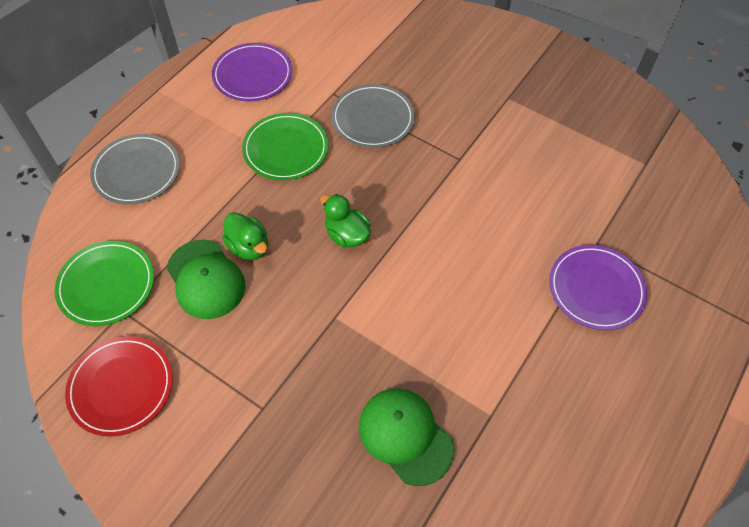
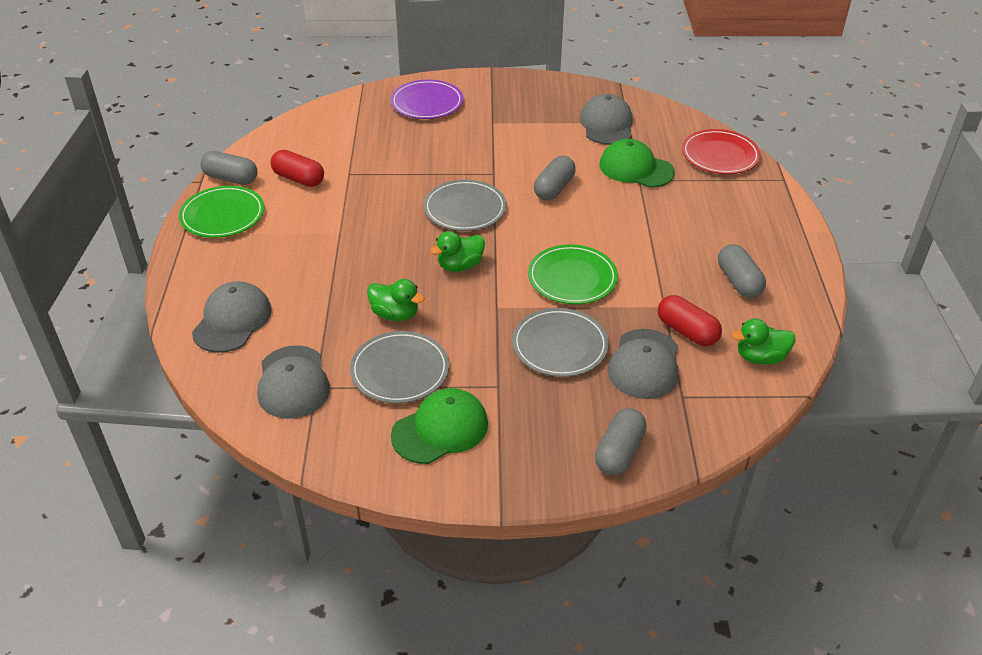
green duck: 2 -> 3
grey cap: 0 -> 4
grey capsule: 0 -> 4
grey plate: 2 -> 3
purple plate: 2 -> 1
red capsule: 0 -> 2

